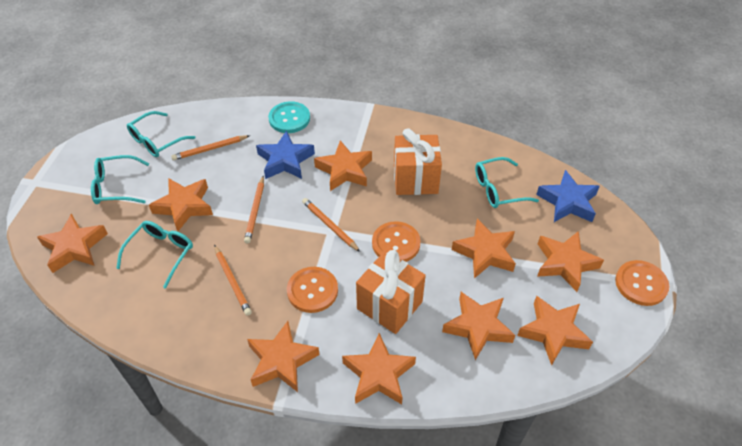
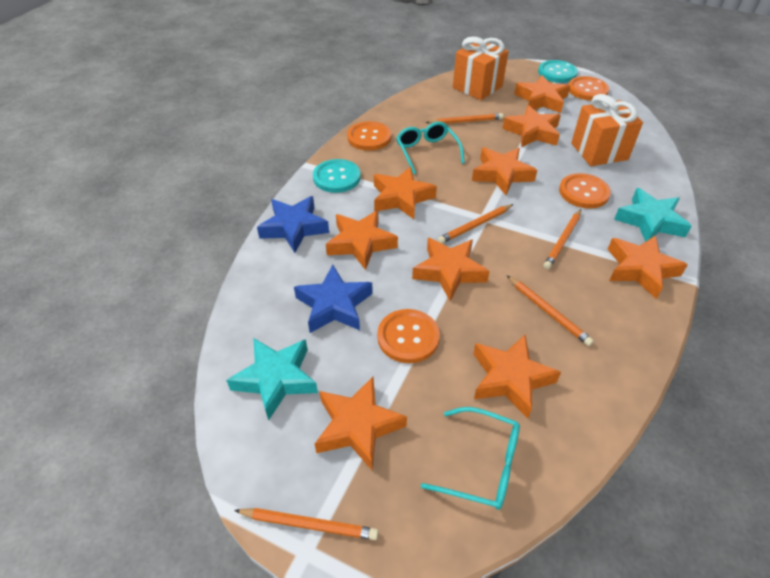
orange button: 3 -> 4
orange pencil: 4 -> 5
turquoise button: 1 -> 2
turquoise glasses: 4 -> 2
turquoise star: 0 -> 2

